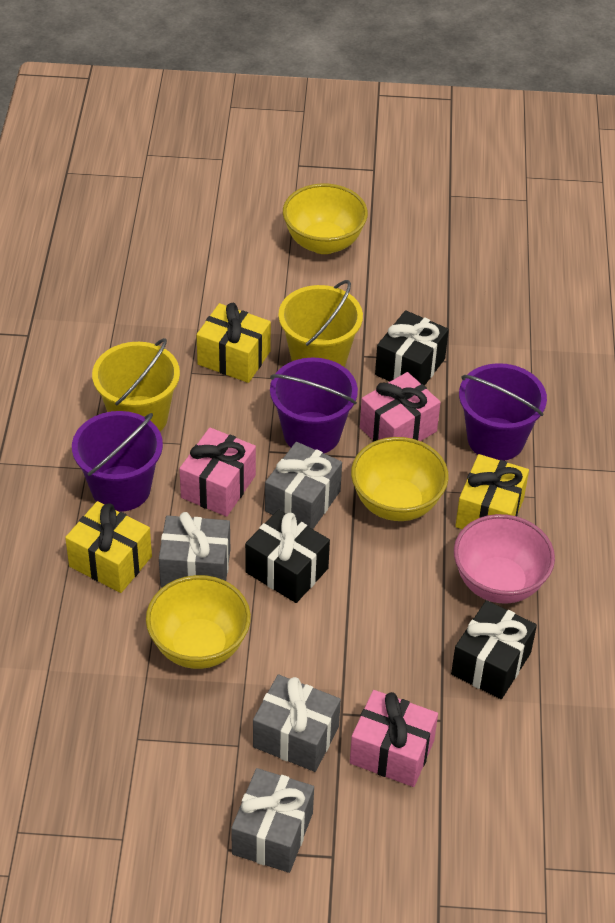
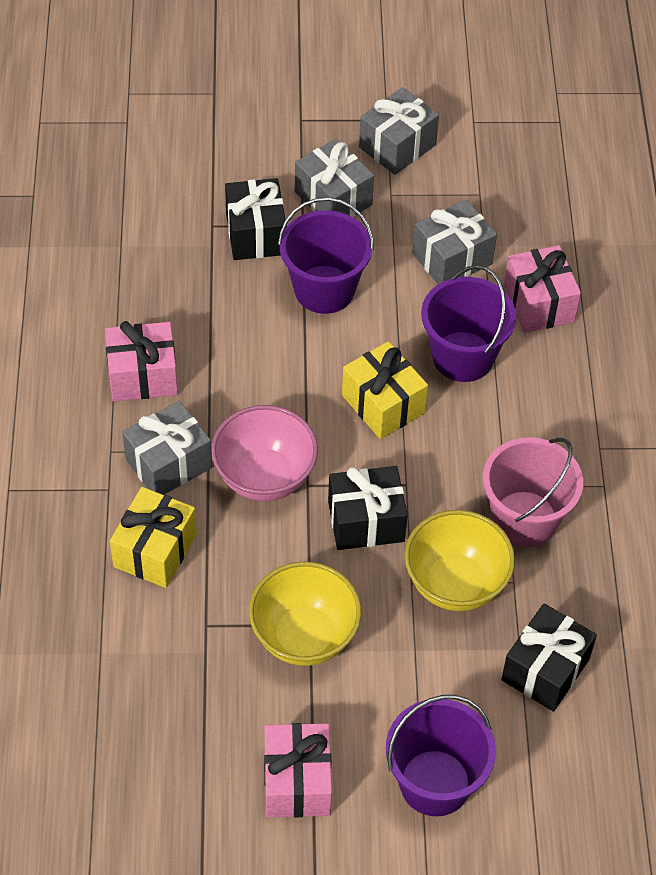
pink bucket: 0 -> 1
yellow bowl: 3 -> 2
yellow bucket: 2 -> 0
yellow gift: 3 -> 2

